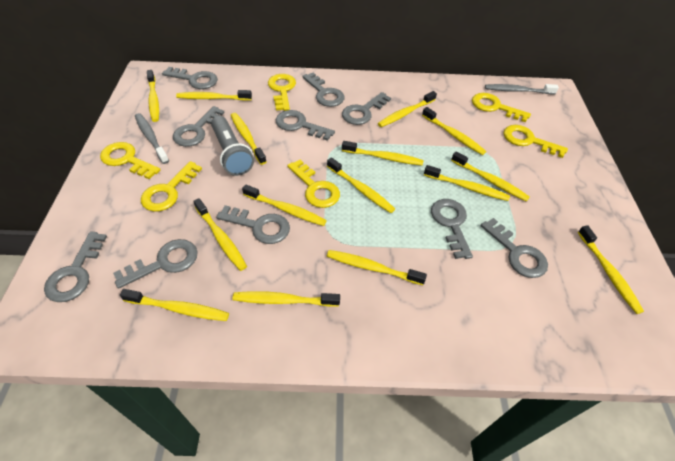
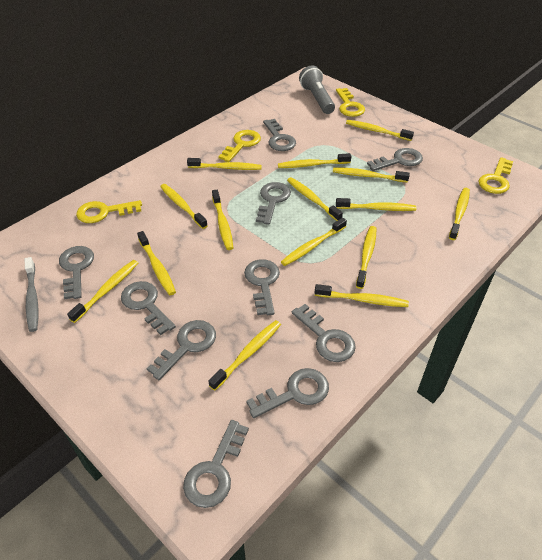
grey toothbrush: 2 -> 1
yellow key: 6 -> 4

